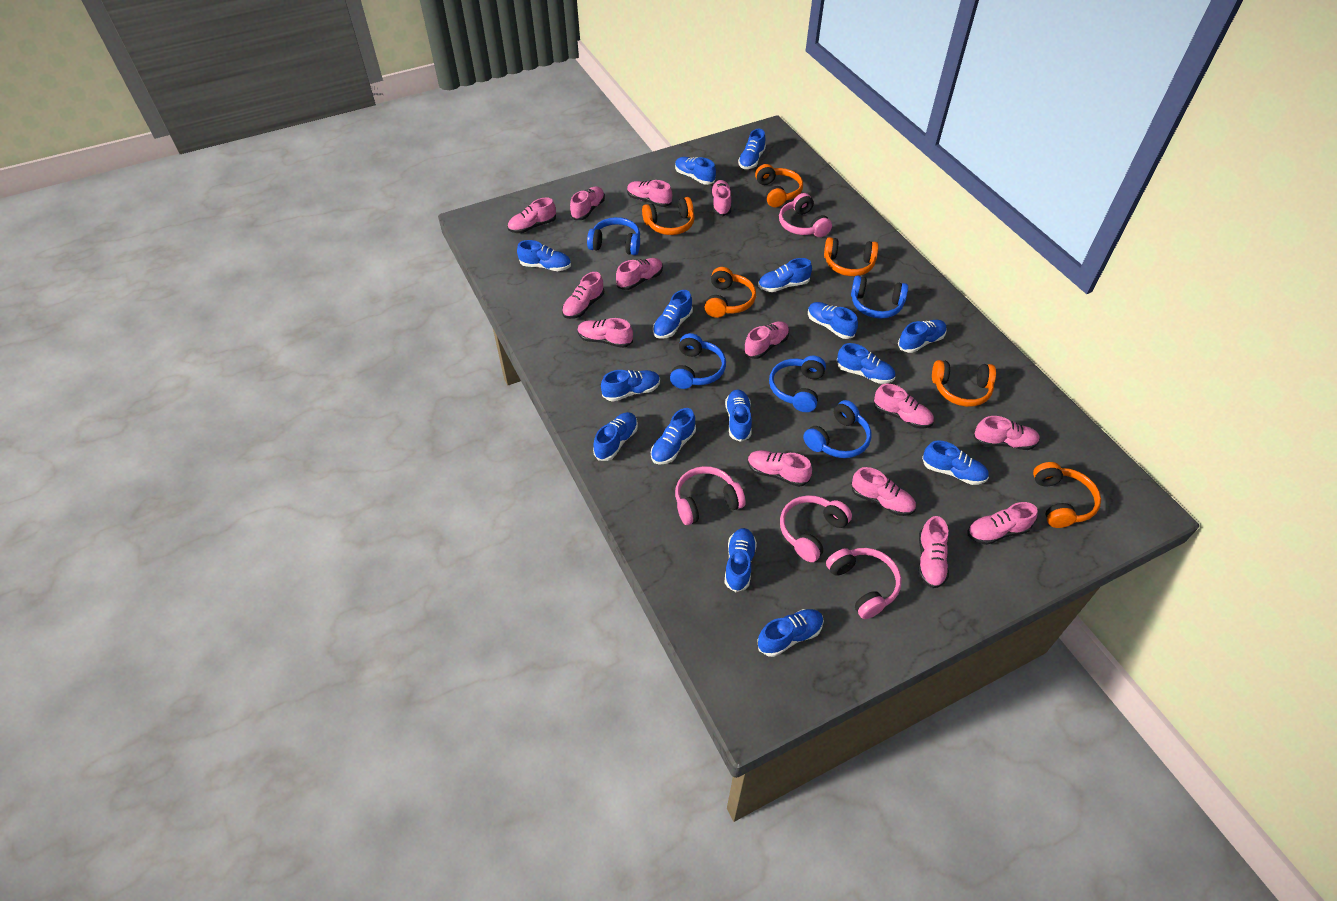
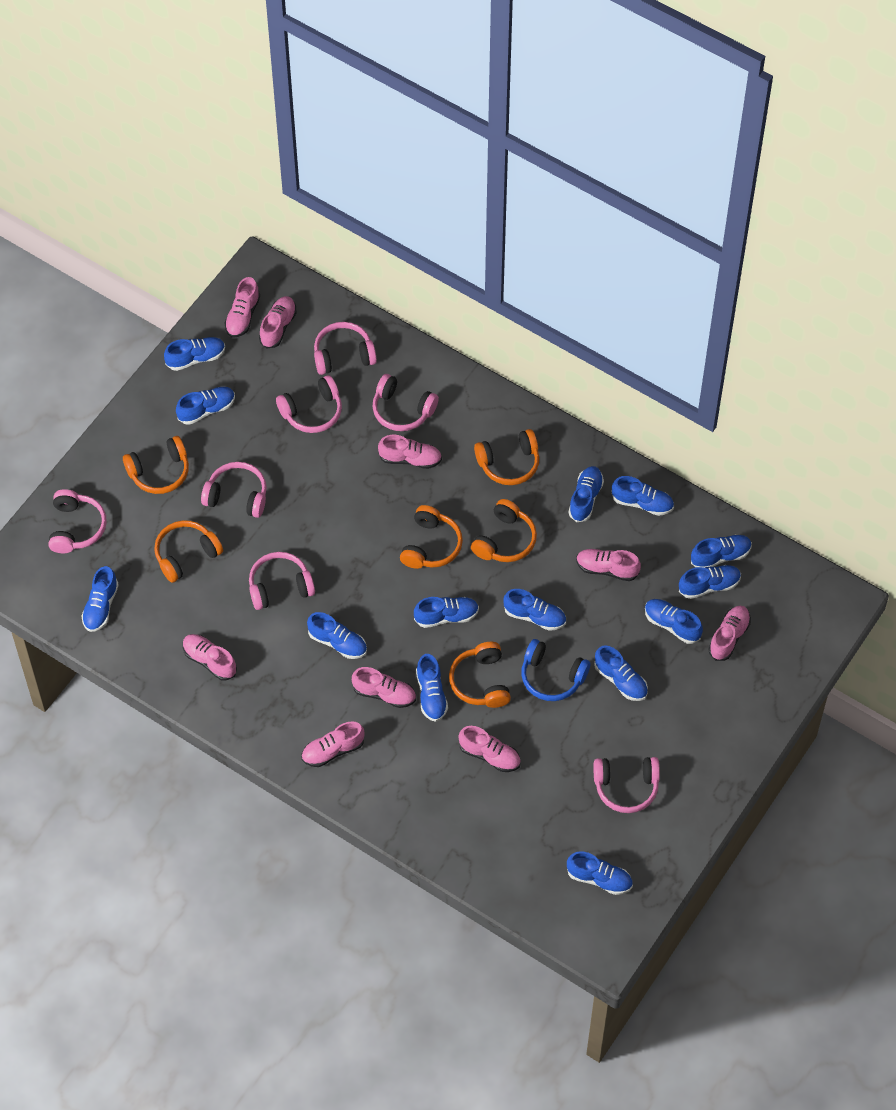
blue headphones: 5 -> 1
blue shoe: 15 -> 14
pink headphones: 4 -> 7
pink shoe: 14 -> 9

